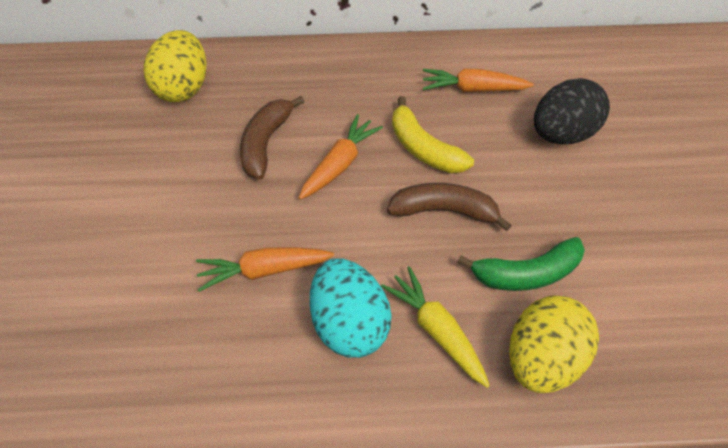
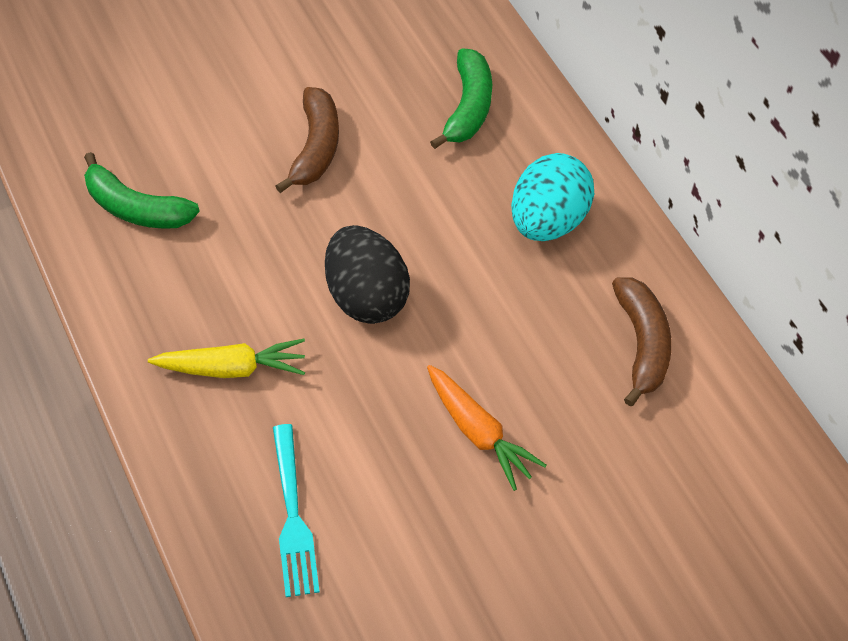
green banana: 1 -> 2
orange carrot: 3 -> 1
turquoise fork: 0 -> 1
yellow banana: 1 -> 0
yellow egg: 2 -> 0

